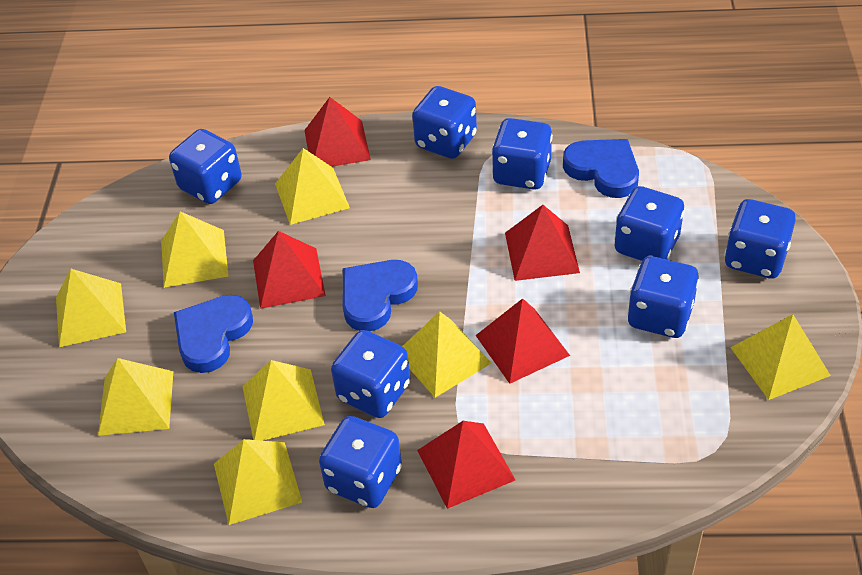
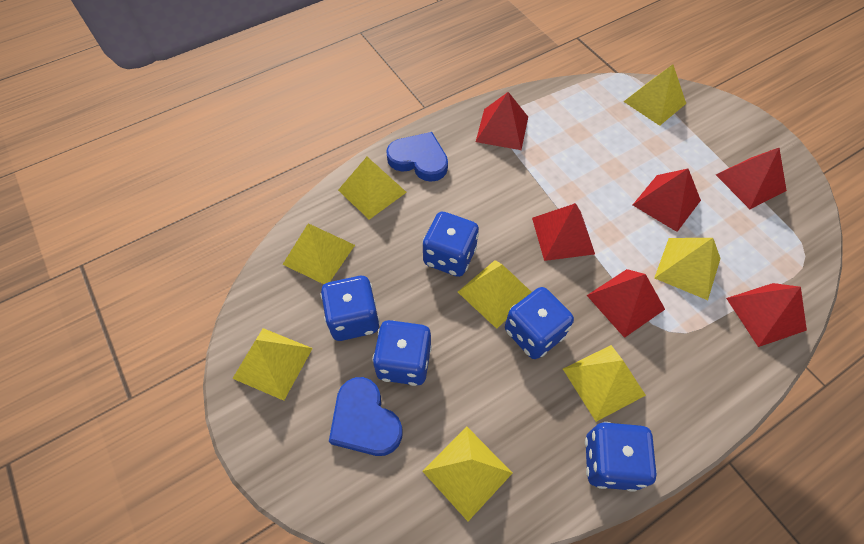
blue dice: 8 -> 5
blue heart: 3 -> 2
red pyramid: 5 -> 6

